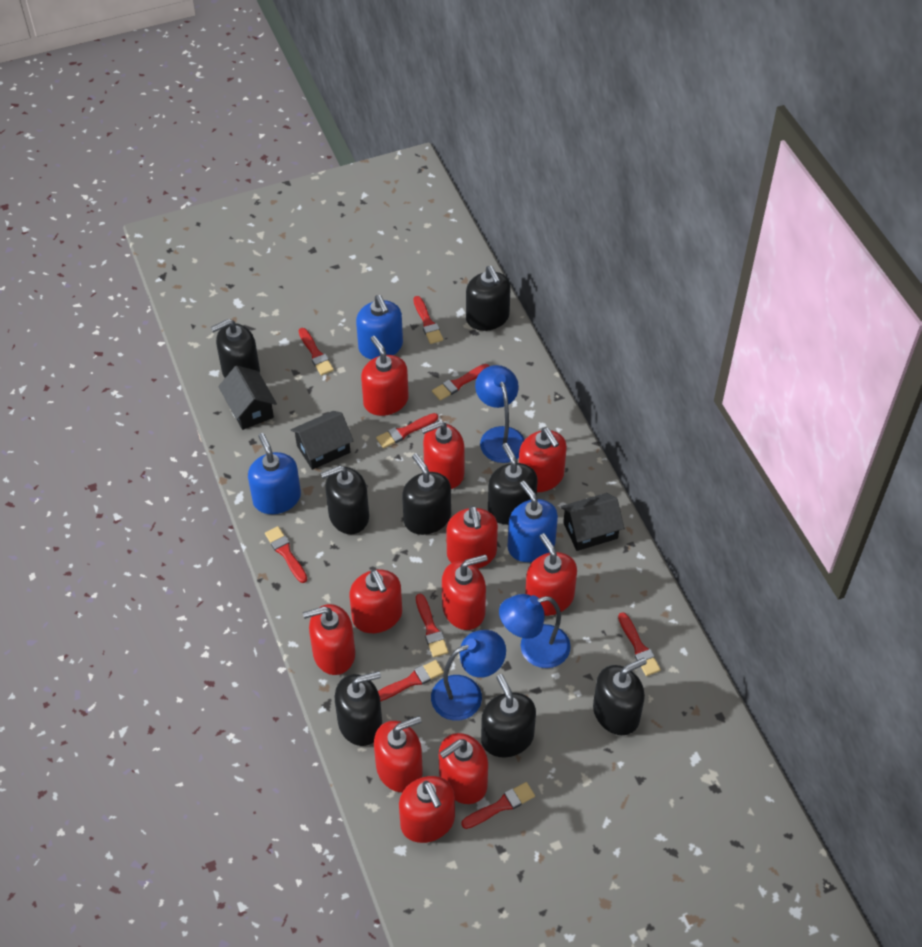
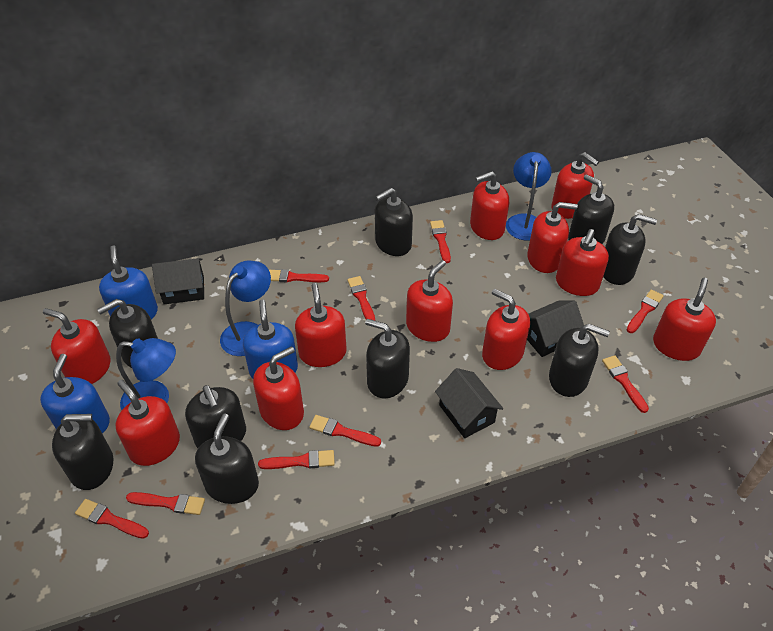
black soap dispenser: 8 -> 9

